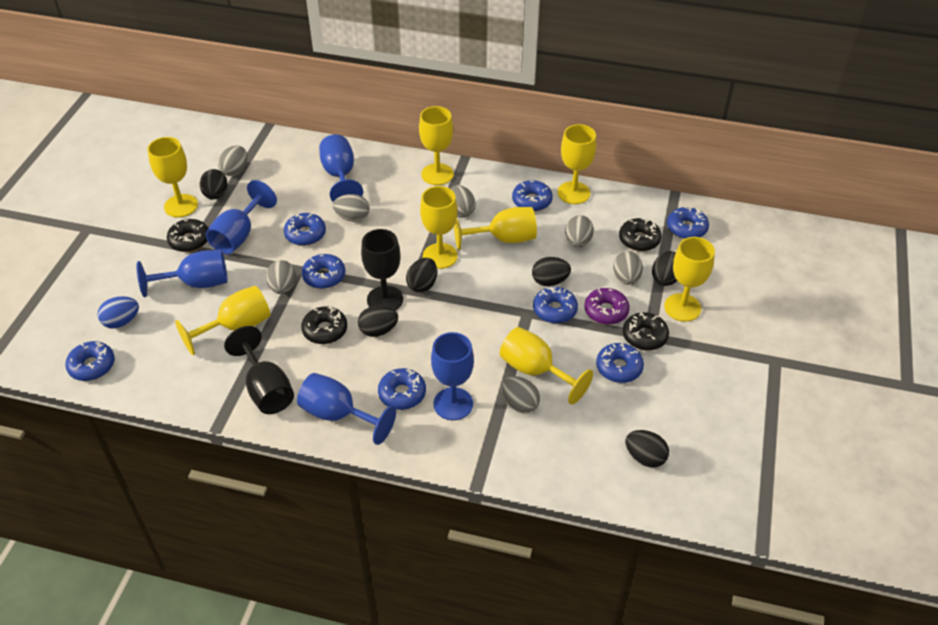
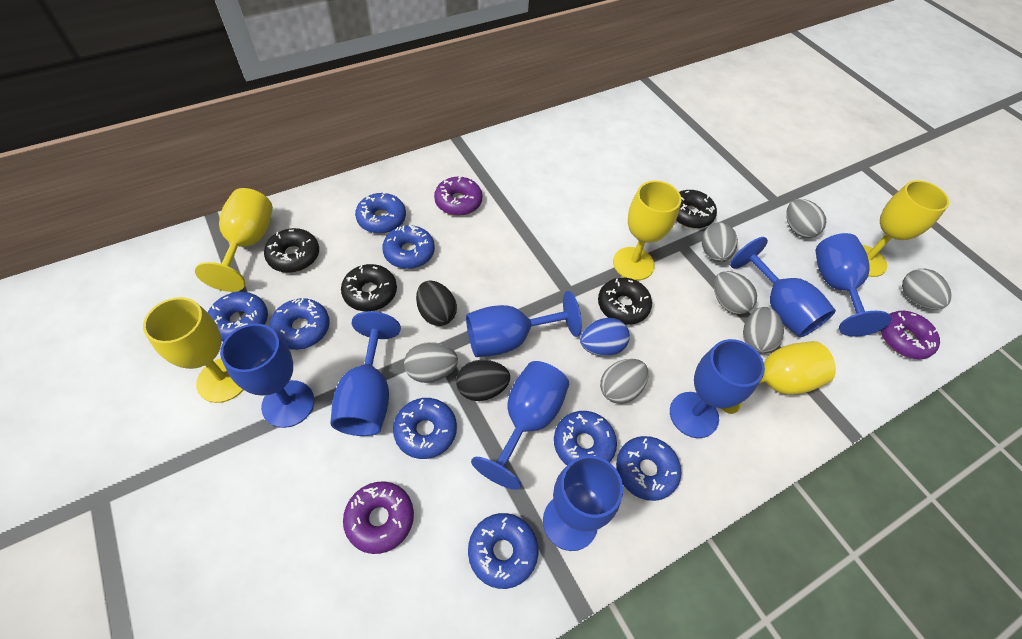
black egg: 6 -> 2
black goblet: 2 -> 0
blue goblet: 5 -> 8
purple donut: 1 -> 3
yellow goblet: 8 -> 5

